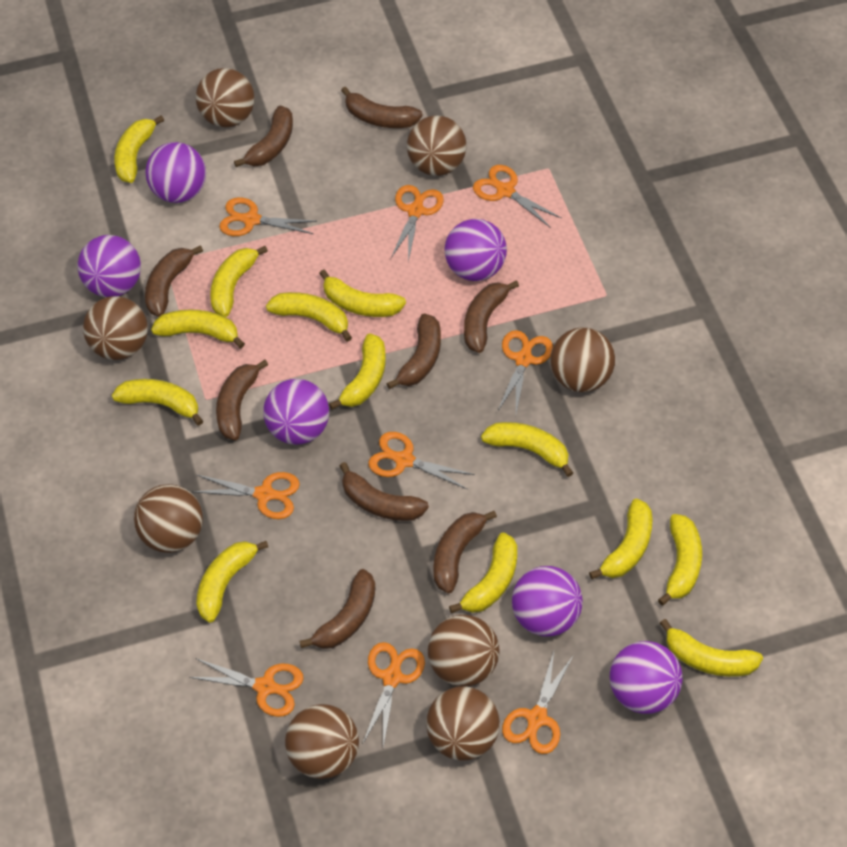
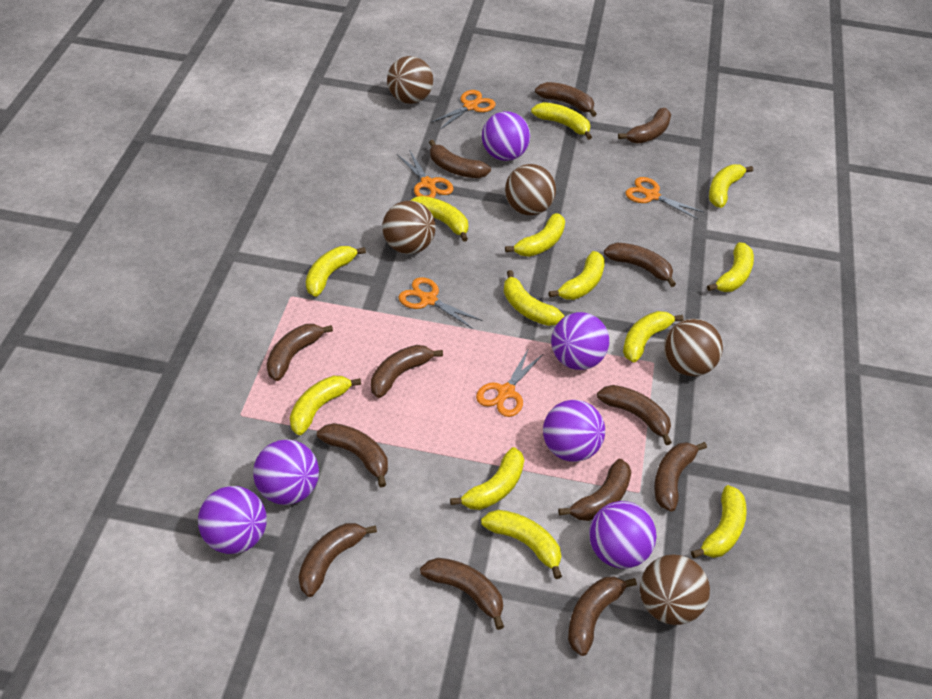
brown ball: 8 -> 5
brown banana: 9 -> 13
orange scissors: 9 -> 5

